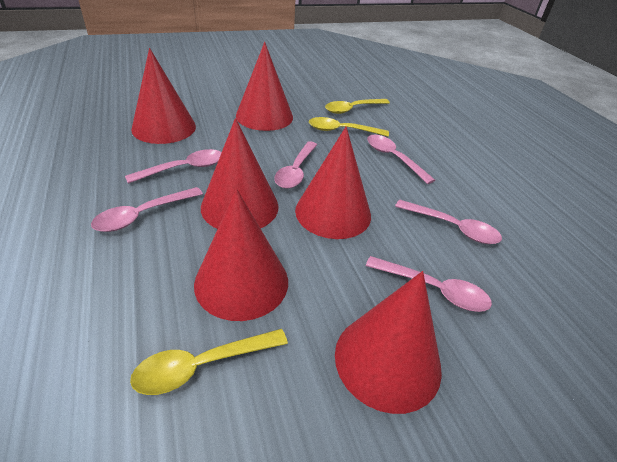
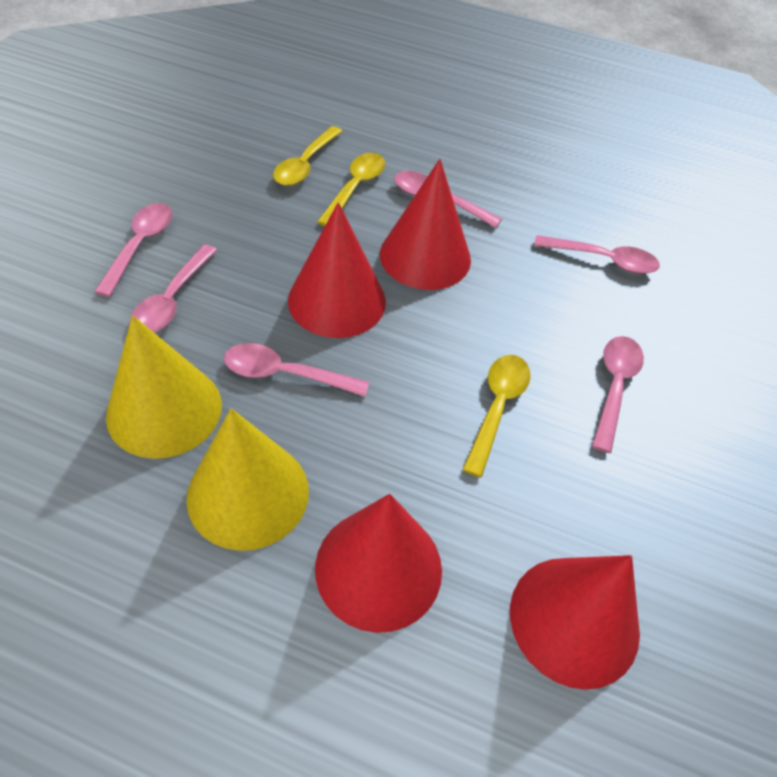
red cone: 6 -> 4
yellow cone: 0 -> 2

